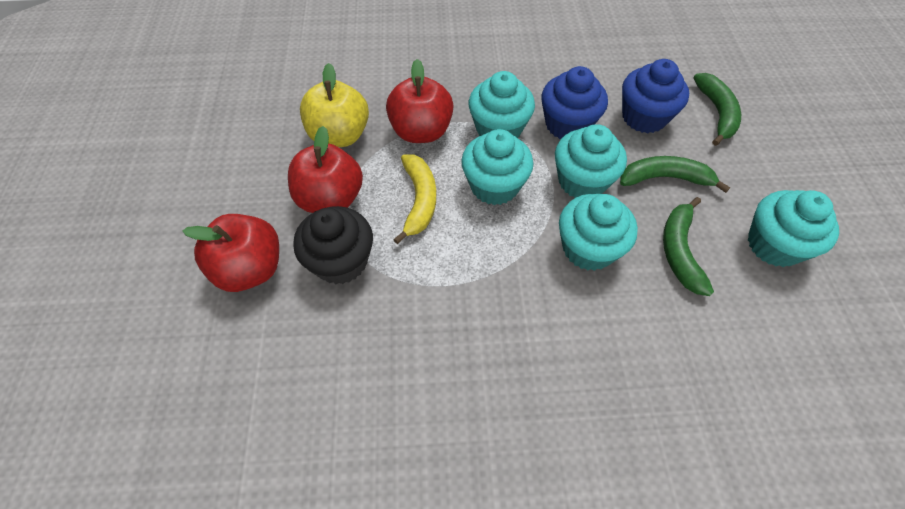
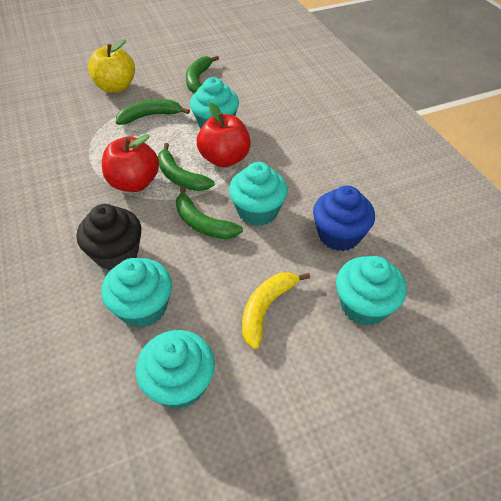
blue cupcake: 2 -> 1
green banana: 3 -> 4
red apple: 3 -> 2

